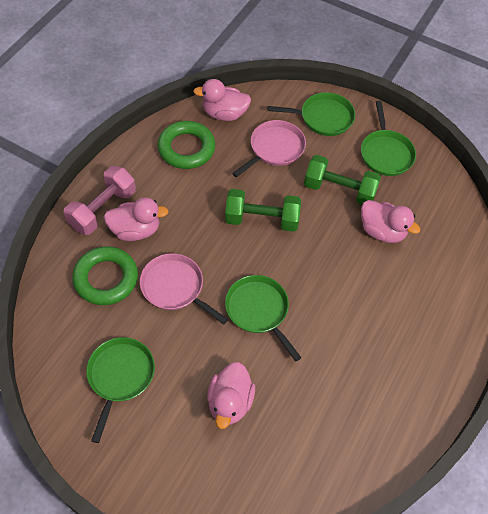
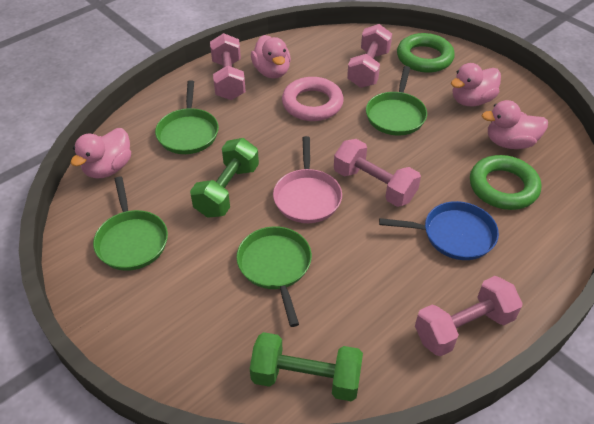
blue pan: 0 -> 1
pink dumbbell: 1 -> 4
pink pan: 2 -> 1
pink ring: 0 -> 1

